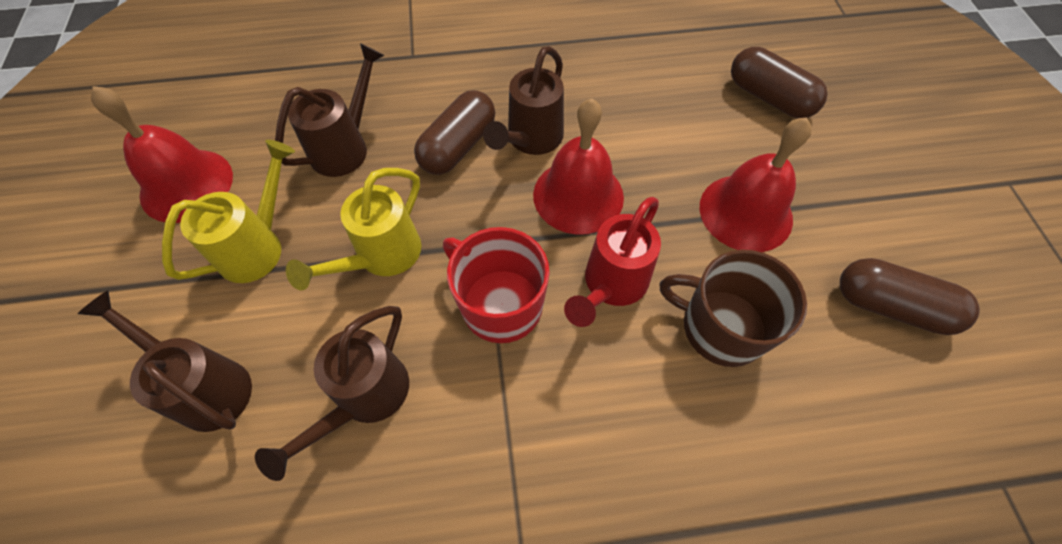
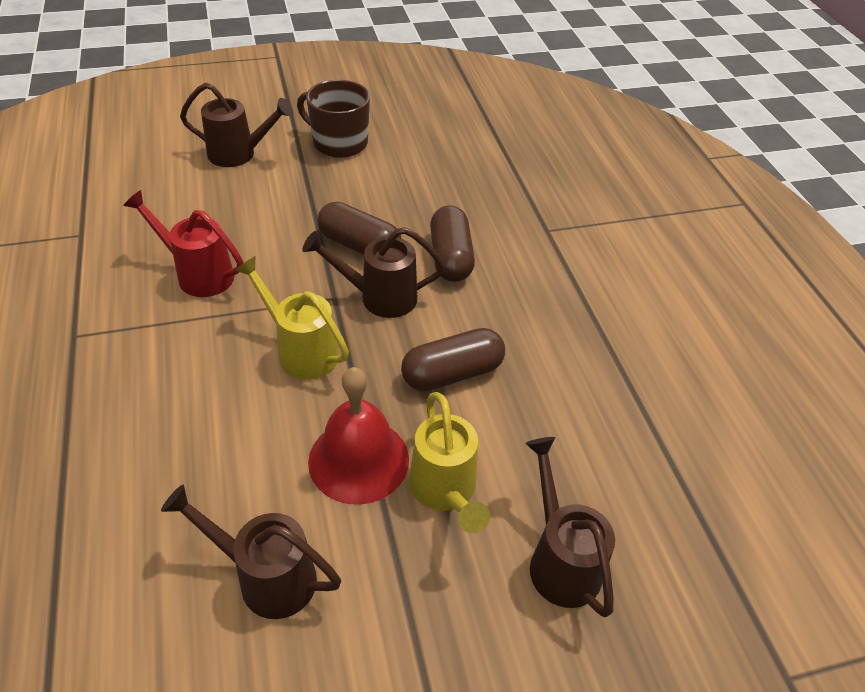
red bell: 3 -> 1
red mug: 1 -> 0

